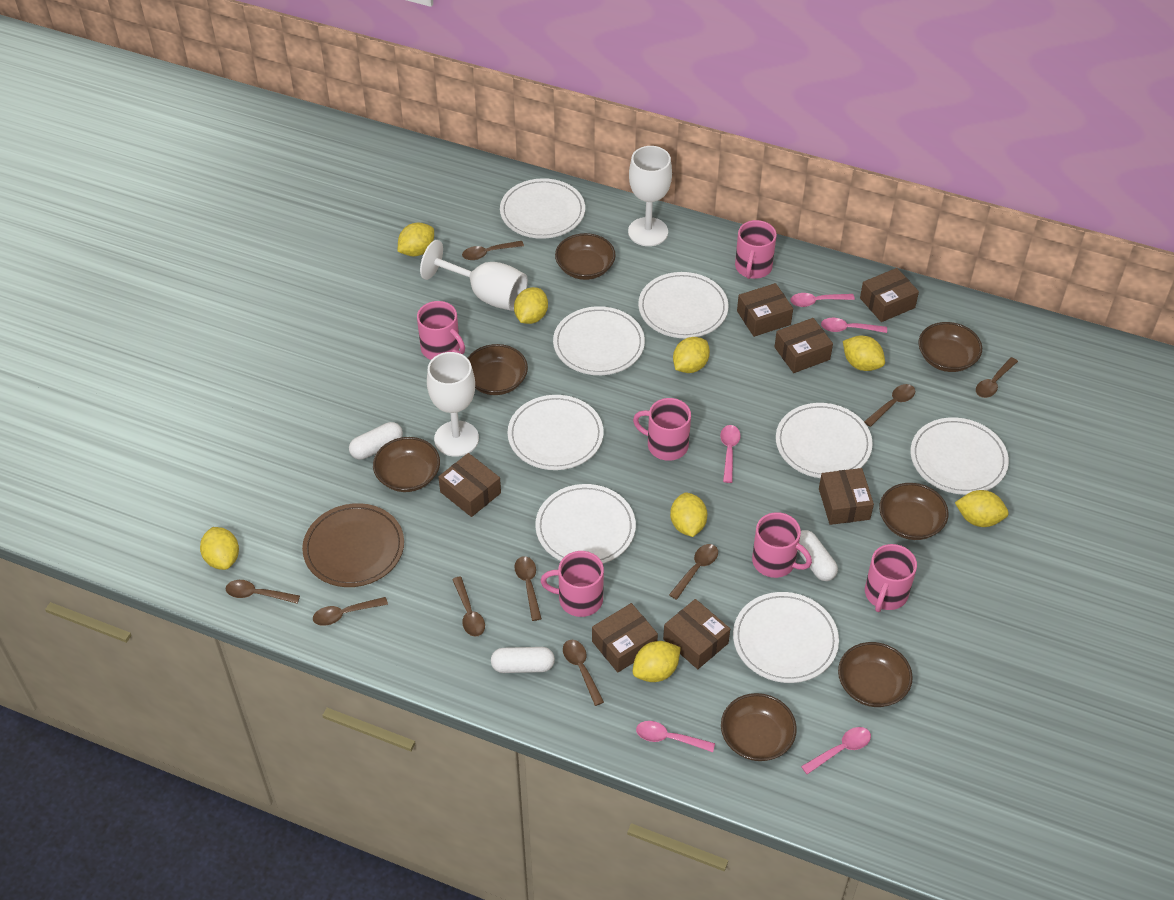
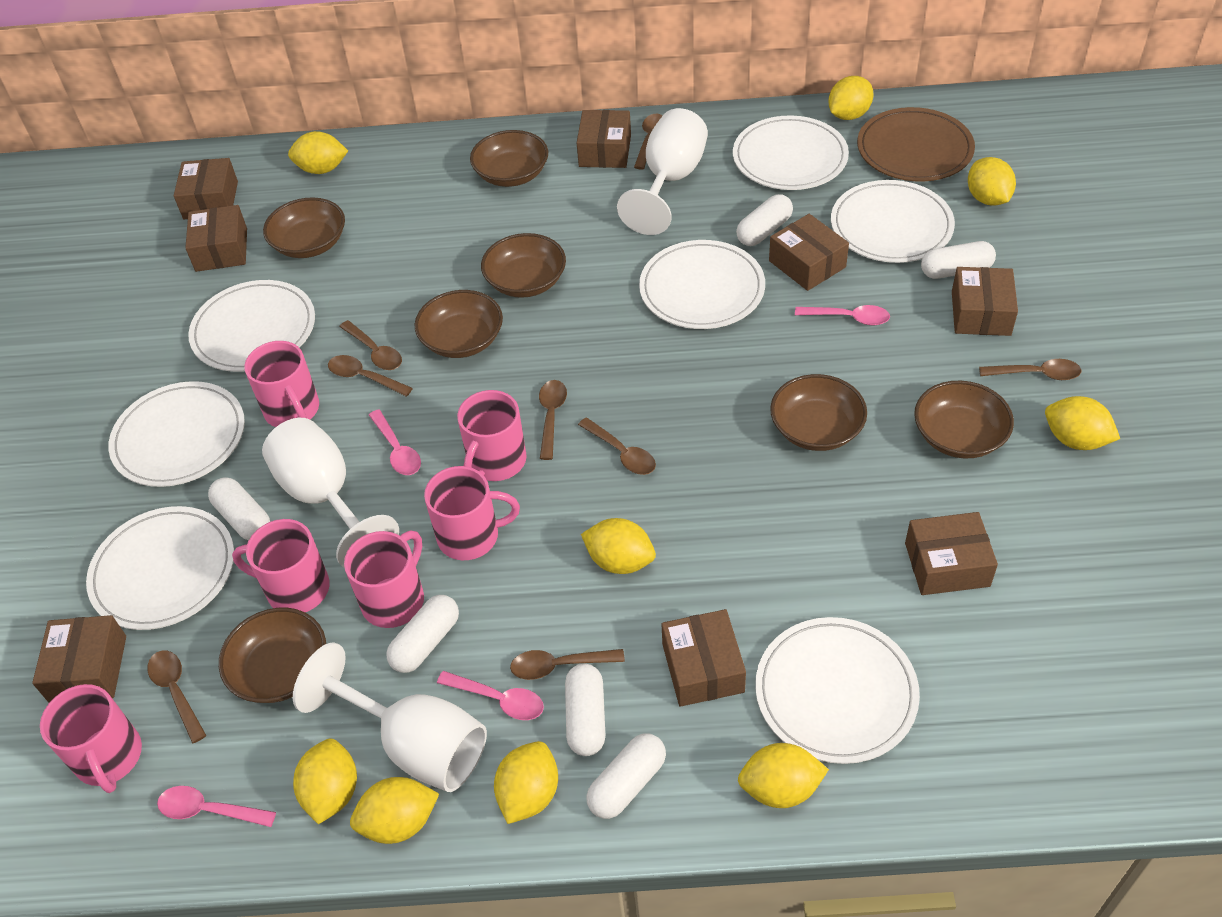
brown box: 7 -> 8
brown spoon: 9 -> 8
pink spoon: 5 -> 4
white capsule: 3 -> 6
white plate: 8 -> 7
yellow lemon: 8 -> 9

